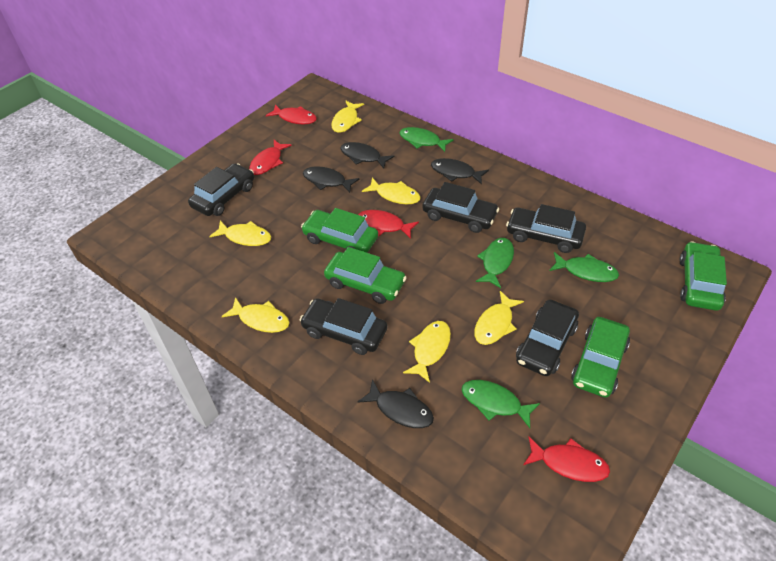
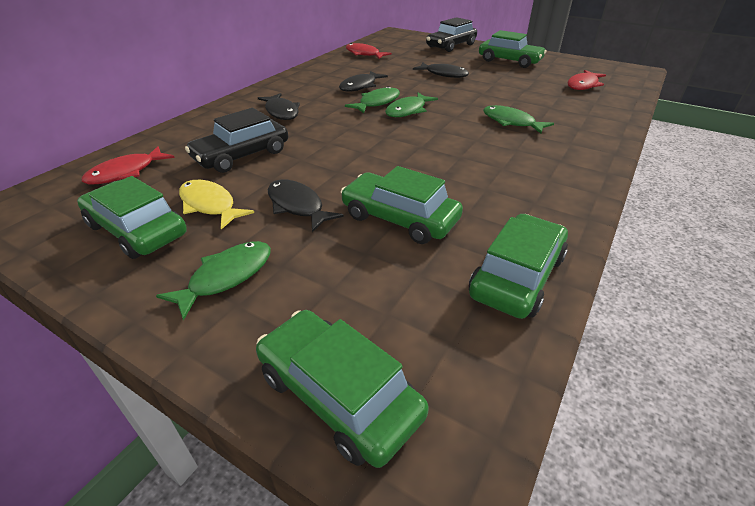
black car: 5 -> 2
green car: 4 -> 5
red fish: 4 -> 3
yellow fish: 6 -> 1

